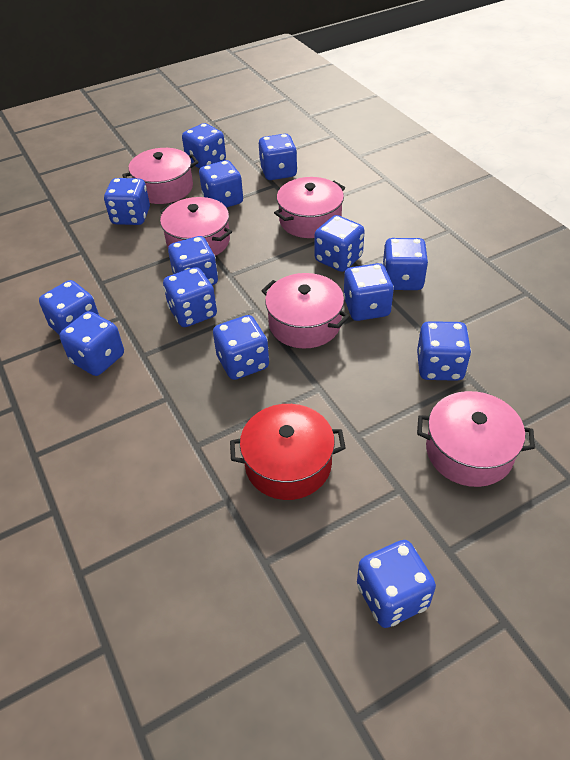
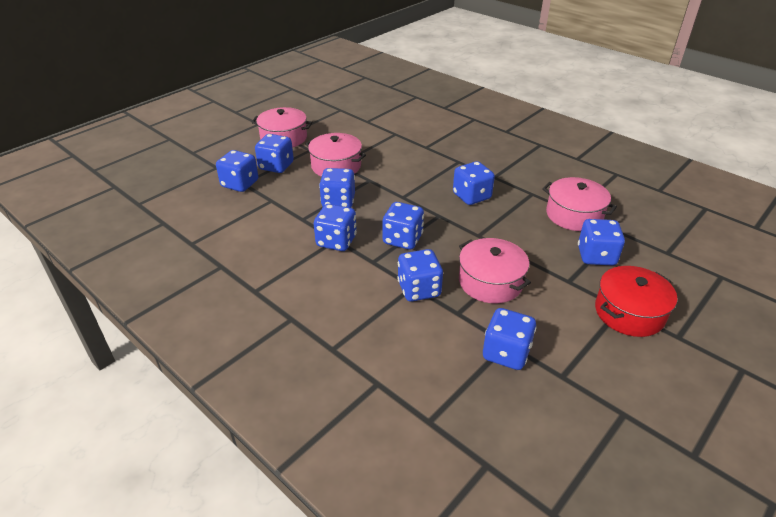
blue dice: 14 -> 9
pink pot: 5 -> 4

